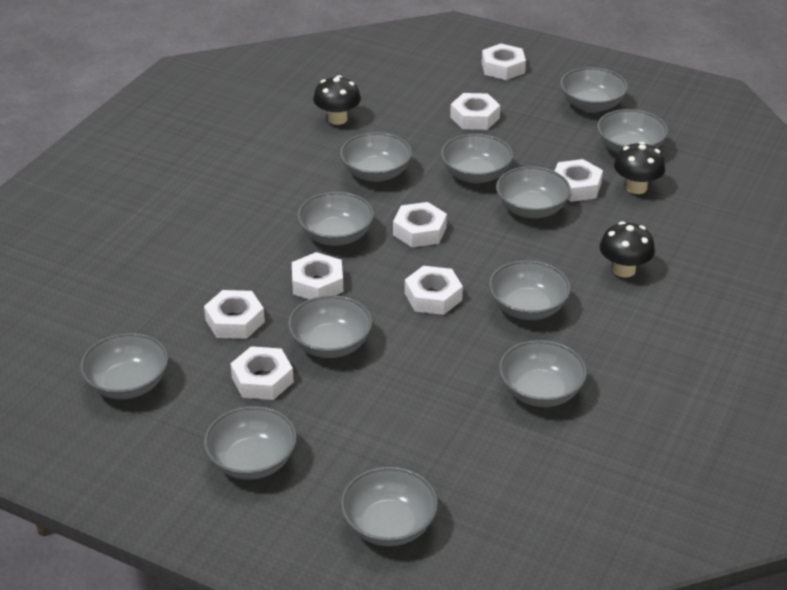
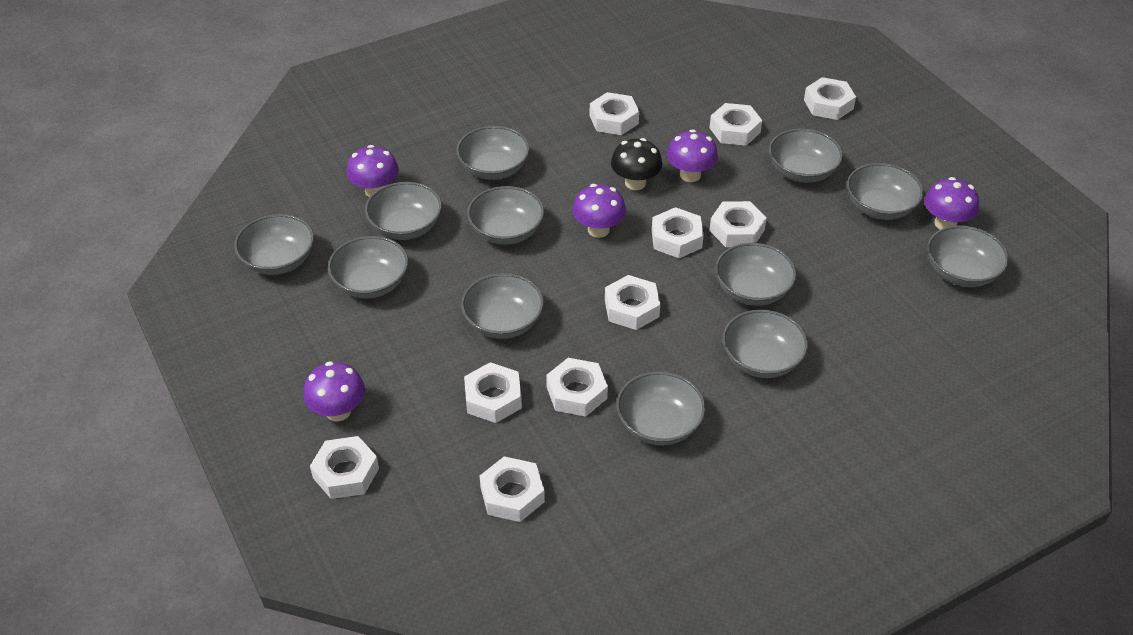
black mushroom: 3 -> 1
purple mushroom: 0 -> 5
white nut: 8 -> 10

